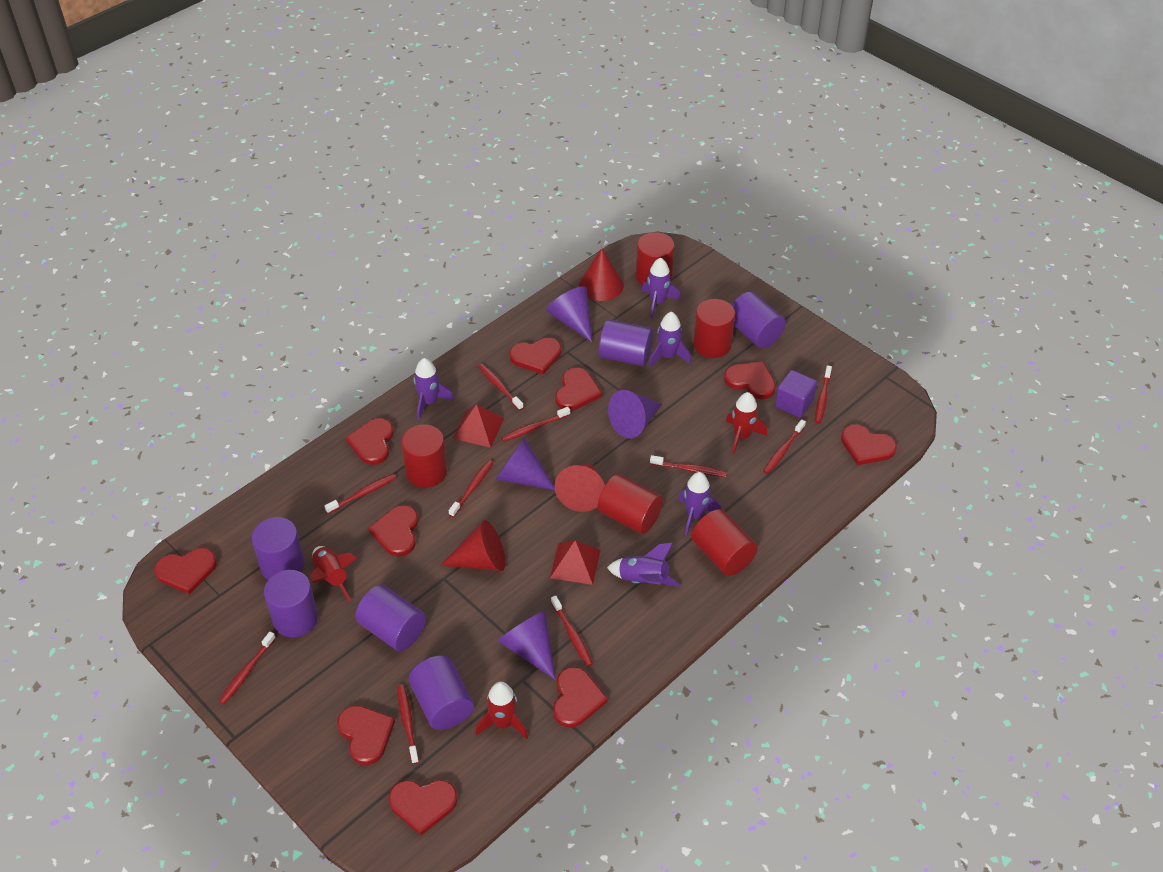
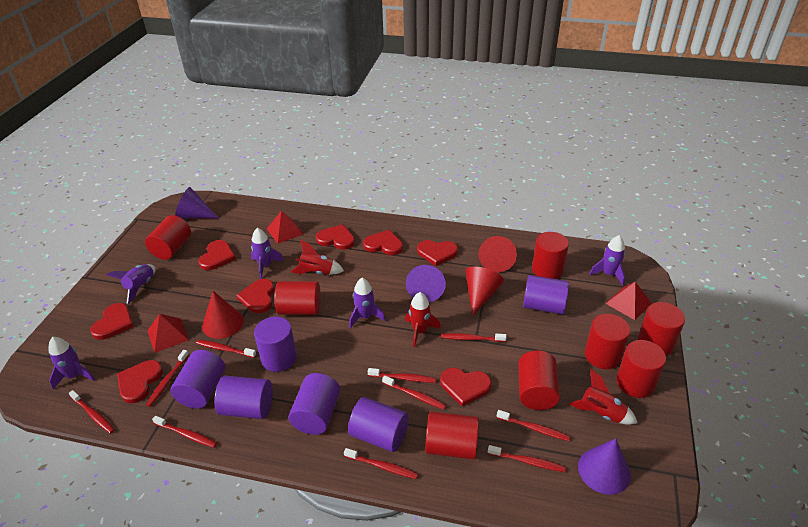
purple cone: 4 -> 3
purple cube: 1 -> 0
red cylinder: 5 -> 8
red heart: 10 -> 8
red pyramid: 2 -> 3

